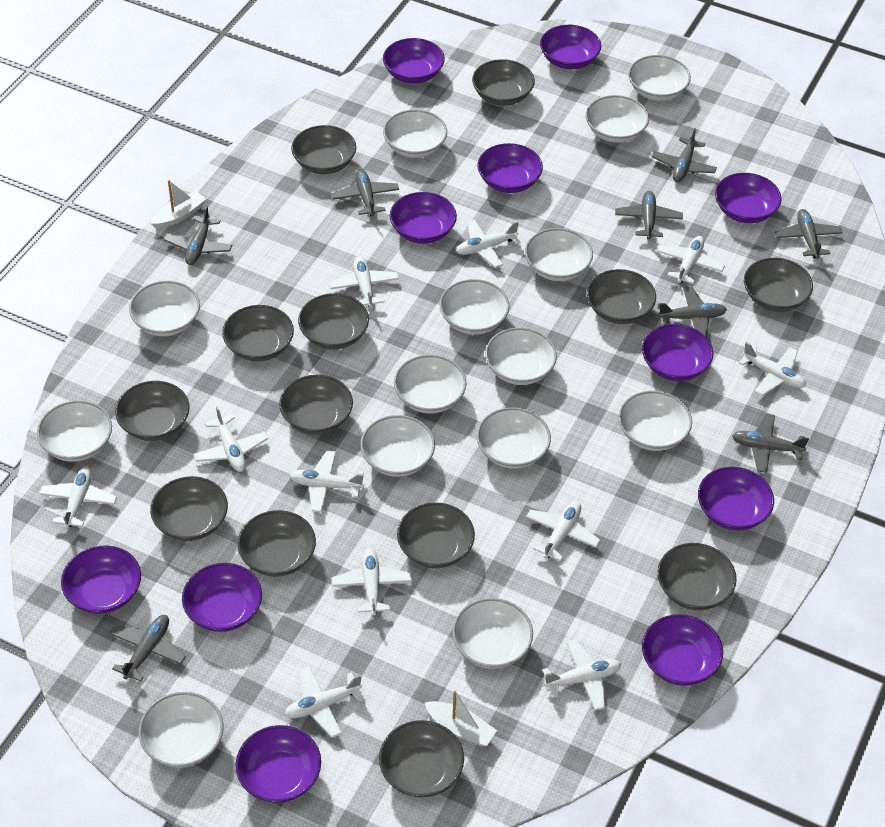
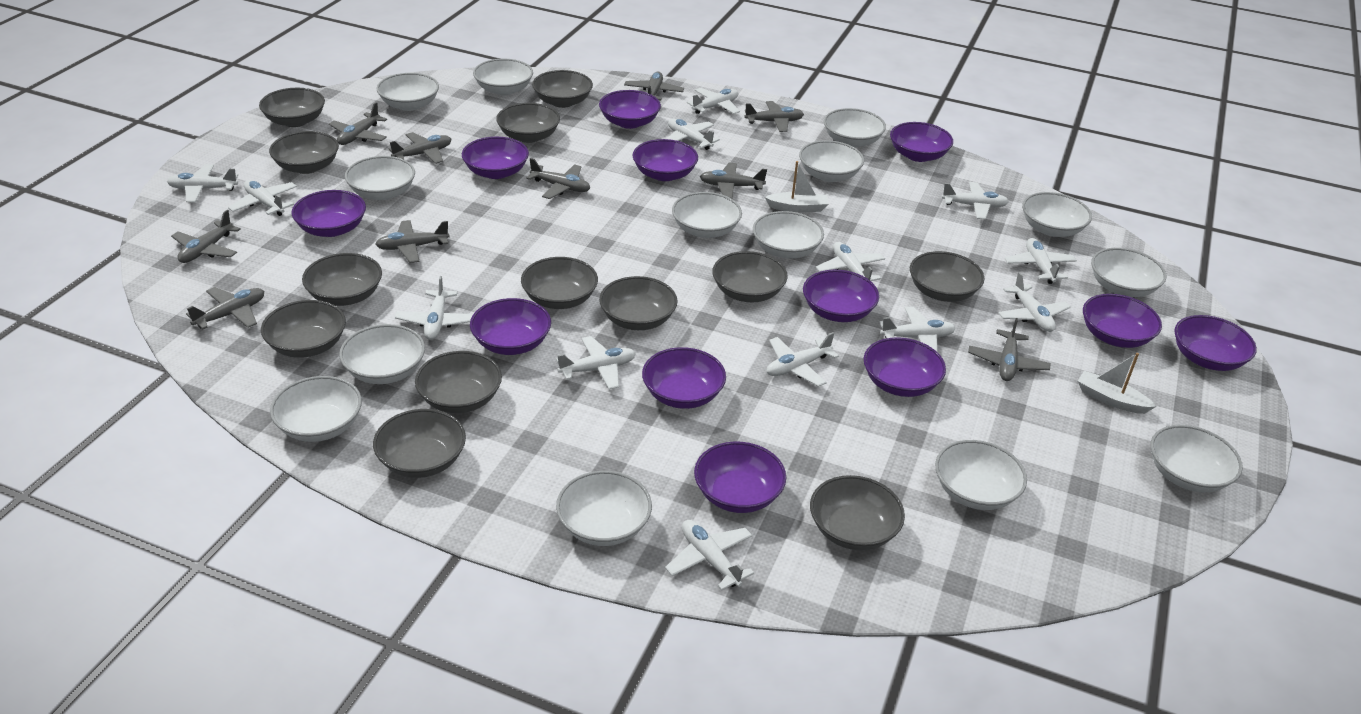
grey plane: 8 -> 10
purple bowl: 11 -> 12
white plane: 11 -> 13

